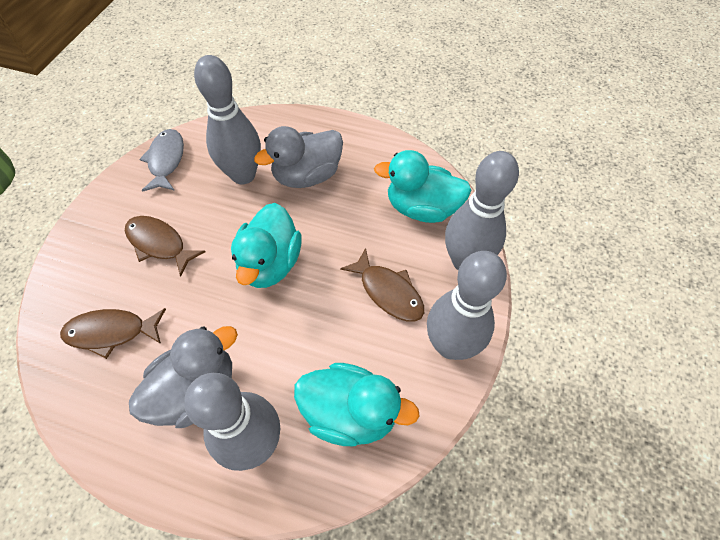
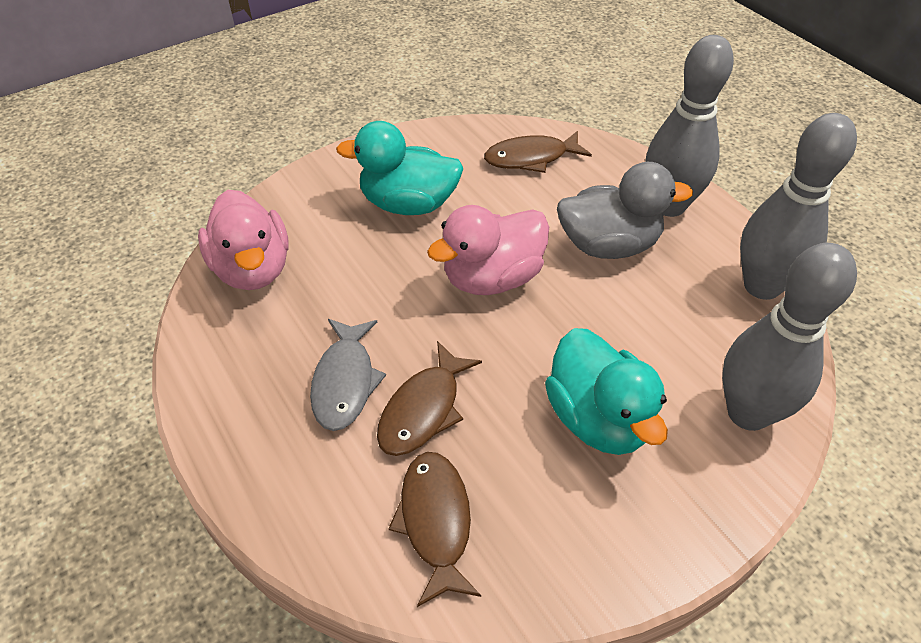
grey bowling pin: 4 -> 3
grey duck: 2 -> 1
pink duck: 0 -> 2
turquoise duck: 3 -> 2

